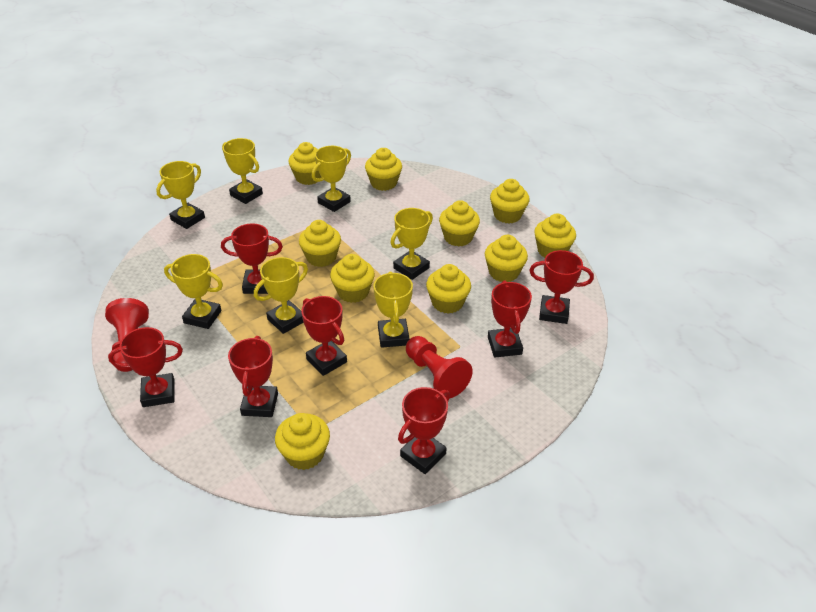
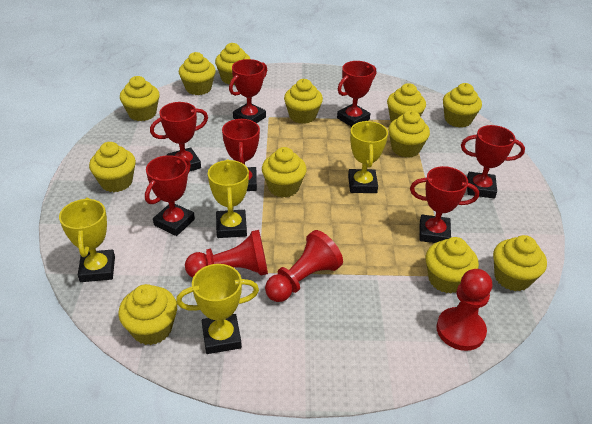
red pawn: 2 -> 3
yellow cupcake: 10 -> 12
yellow trophy: 7 -> 4

